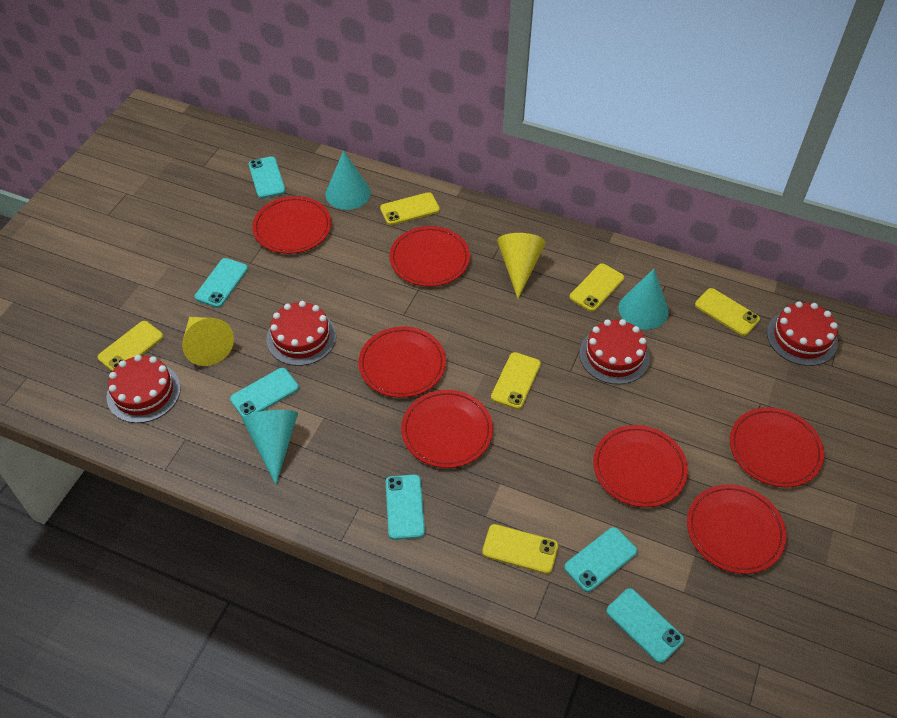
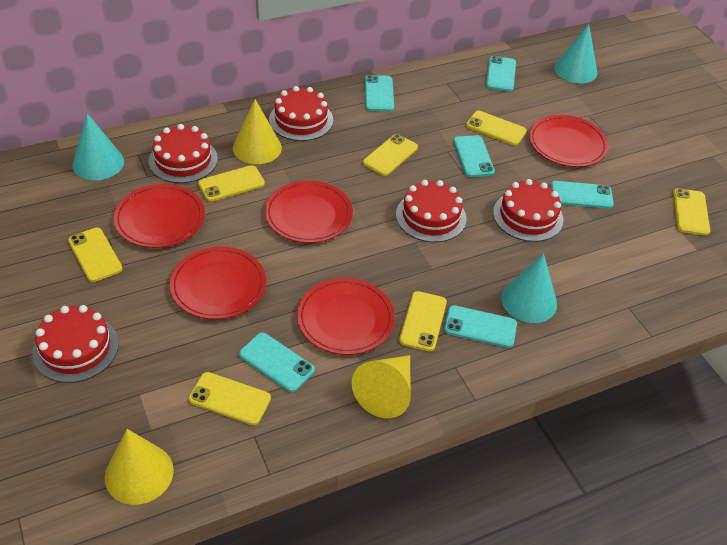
red cake: 4 -> 5
red plate: 7 -> 5
yellow cone: 2 -> 3
yellow phone: 6 -> 7

